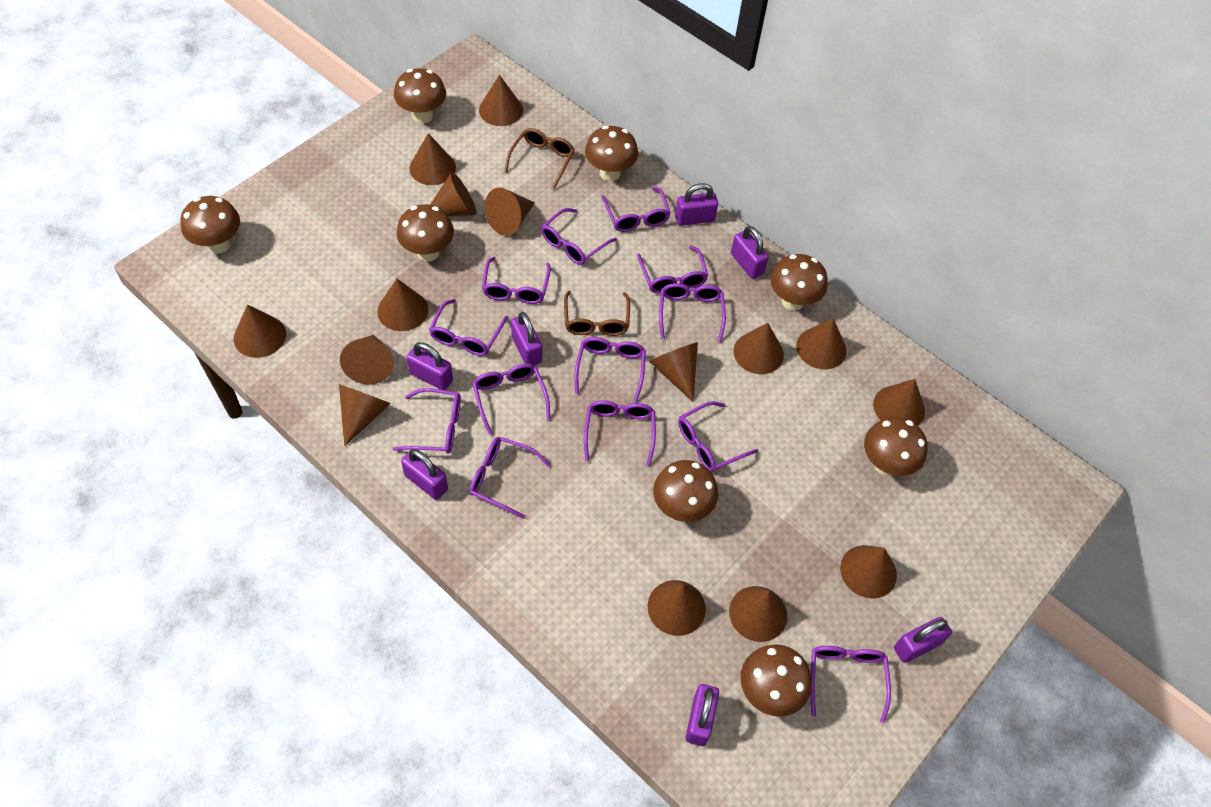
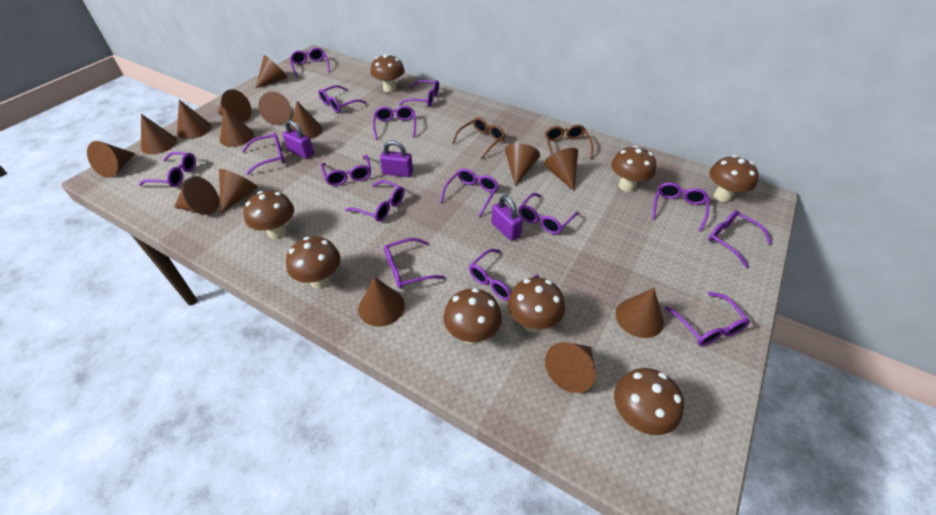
purple glasses: 13 -> 15
purple padlock: 7 -> 3

